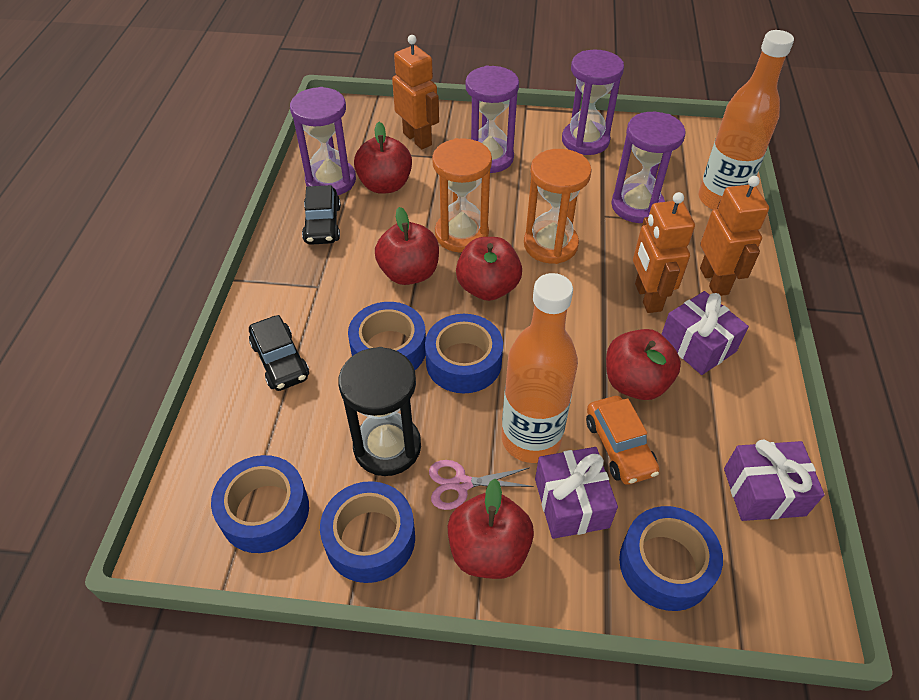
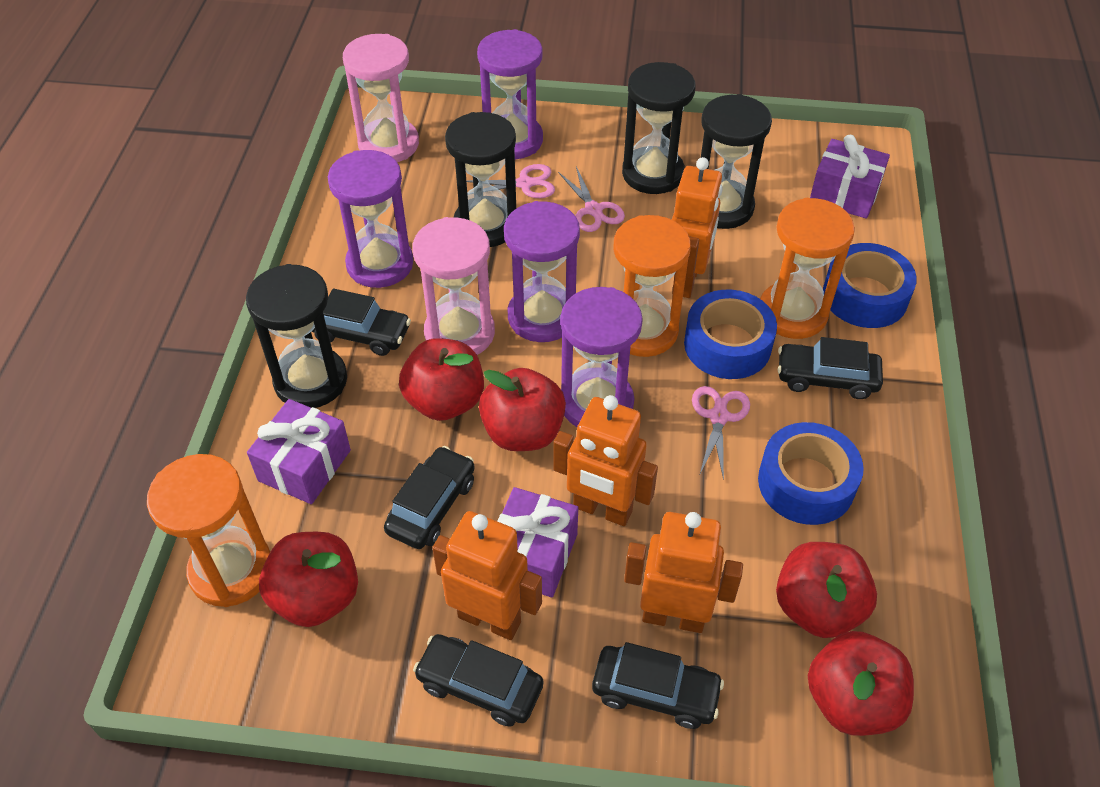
black car: 2 -> 5
black hourglass: 1 -> 4
blue tape: 5 -> 3
orange bottle: 2 -> 0
orange car: 1 -> 0
orange hourglass: 2 -> 3
orange robot: 3 -> 4
pink hourglass: 0 -> 2
pink scissors: 1 -> 3

